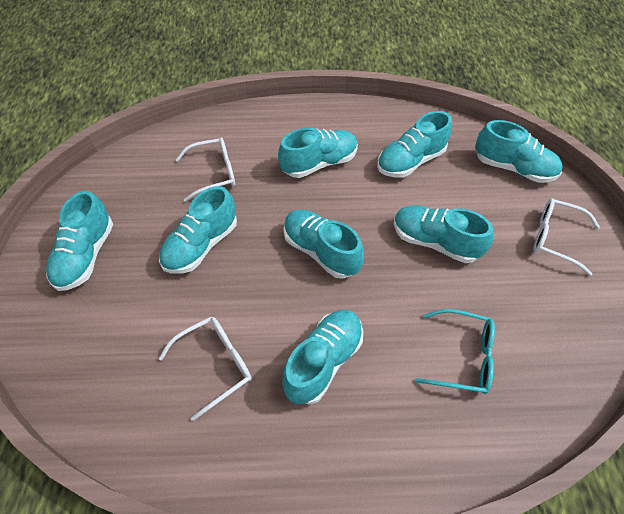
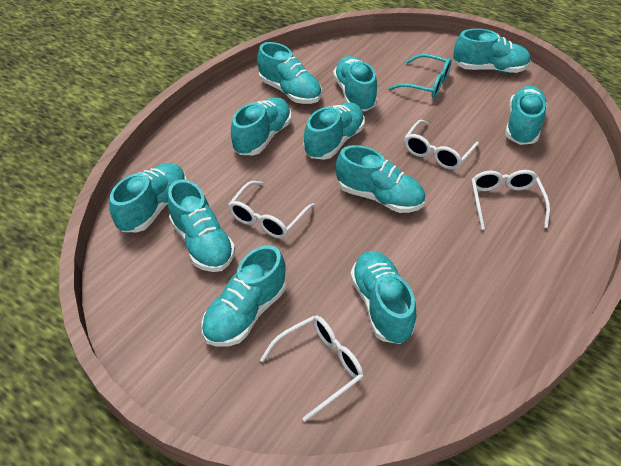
turquoise shoe: 8 -> 11
white glasses: 3 -> 4

